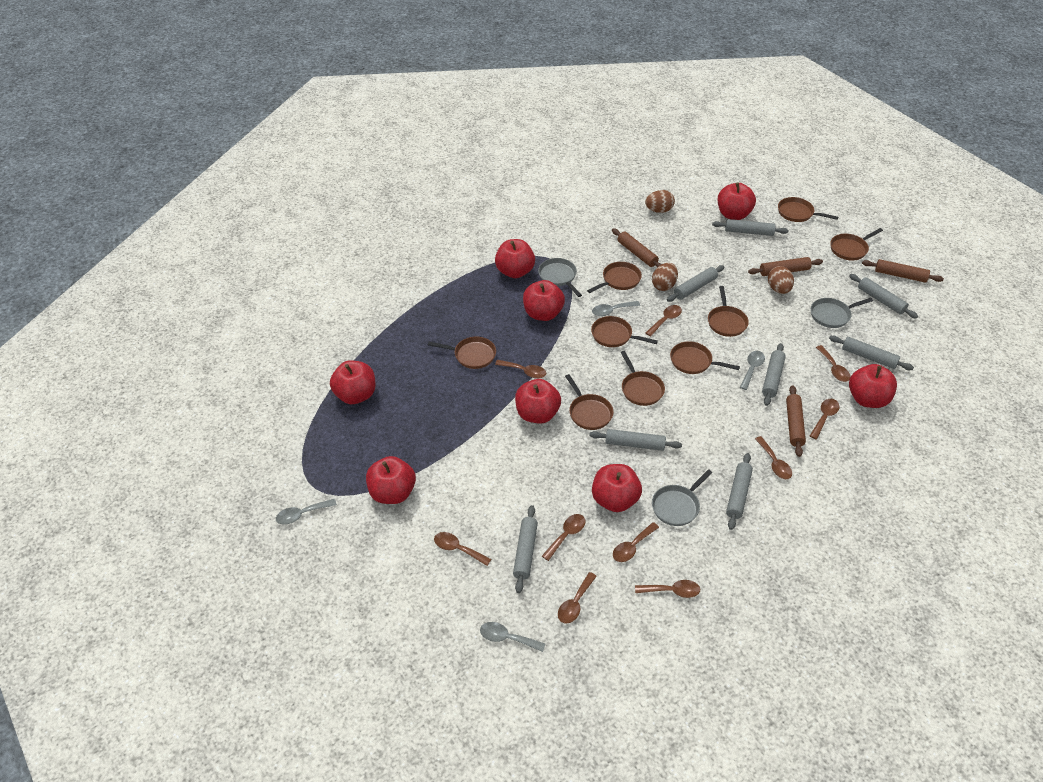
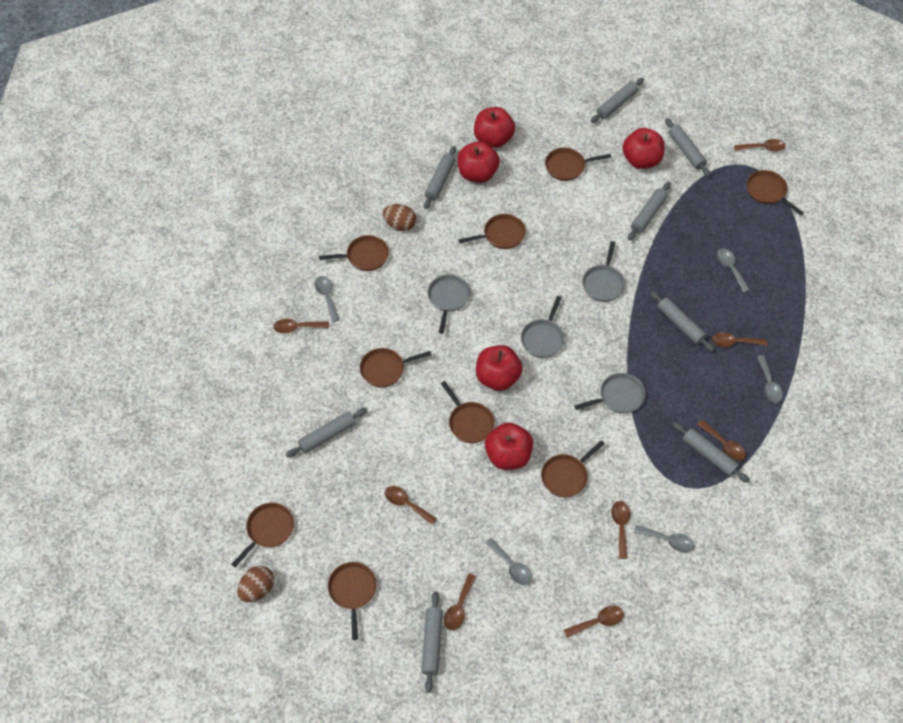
brown egg: 3 -> 2
brown rolling pin: 4 -> 0
brown spoon: 10 -> 8
grey pan: 3 -> 4
grey spoon: 4 -> 5
red apple: 8 -> 5

